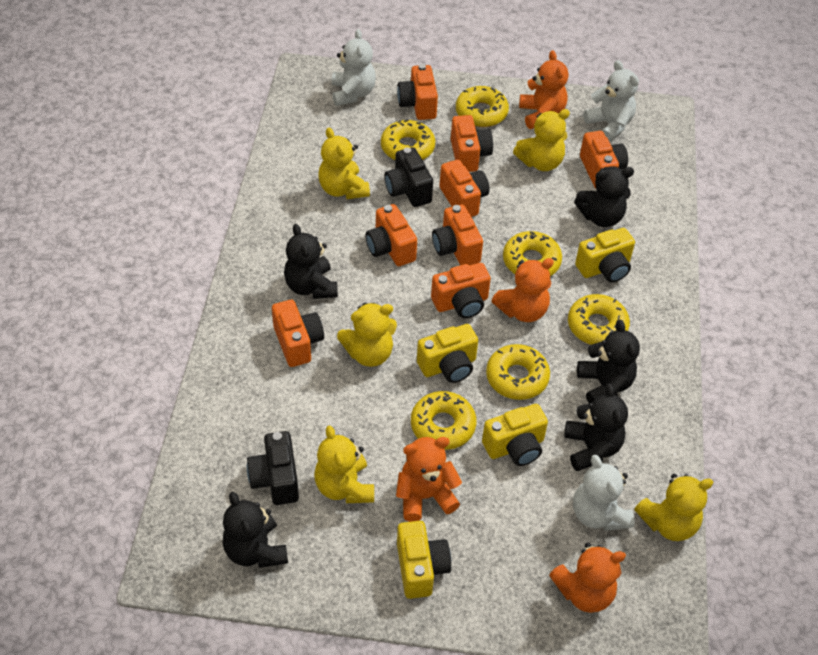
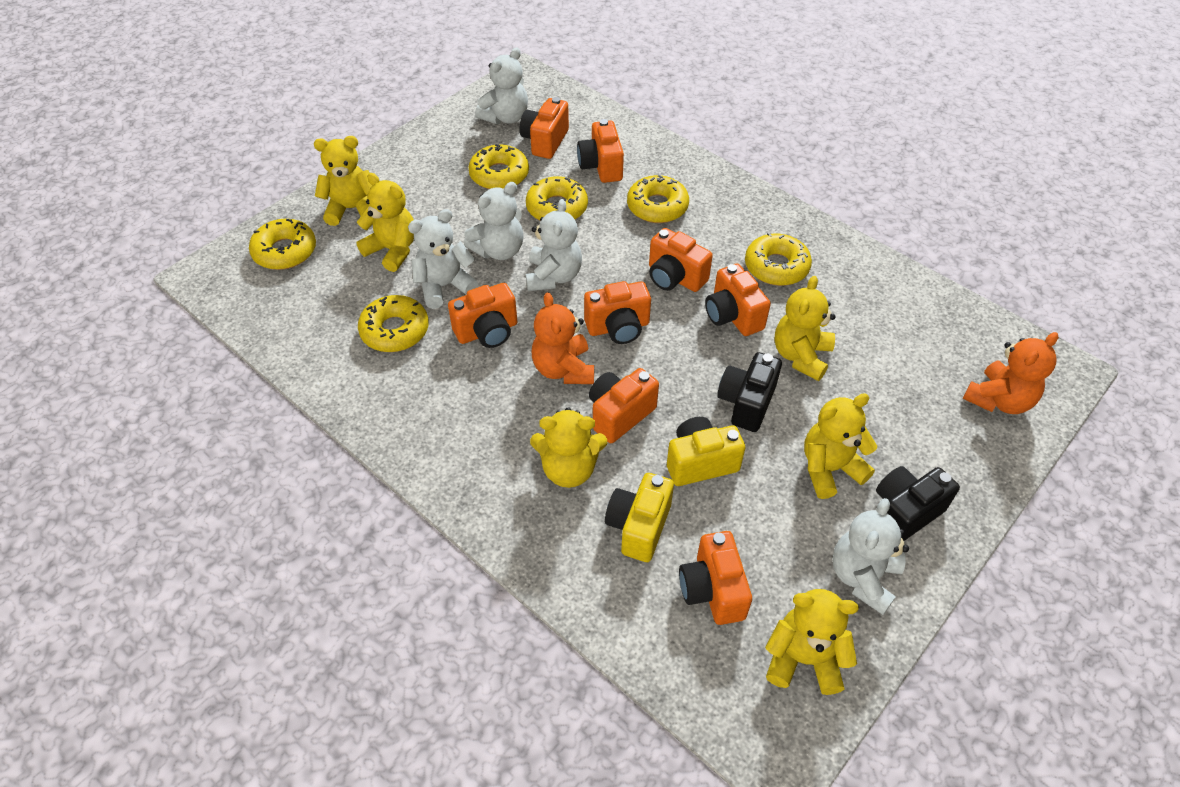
black teddy bear: 5 -> 0
orange teddy bear: 4 -> 2
white teddy bear: 3 -> 5
yellow camera: 4 -> 2
yellow teddy bear: 5 -> 6

